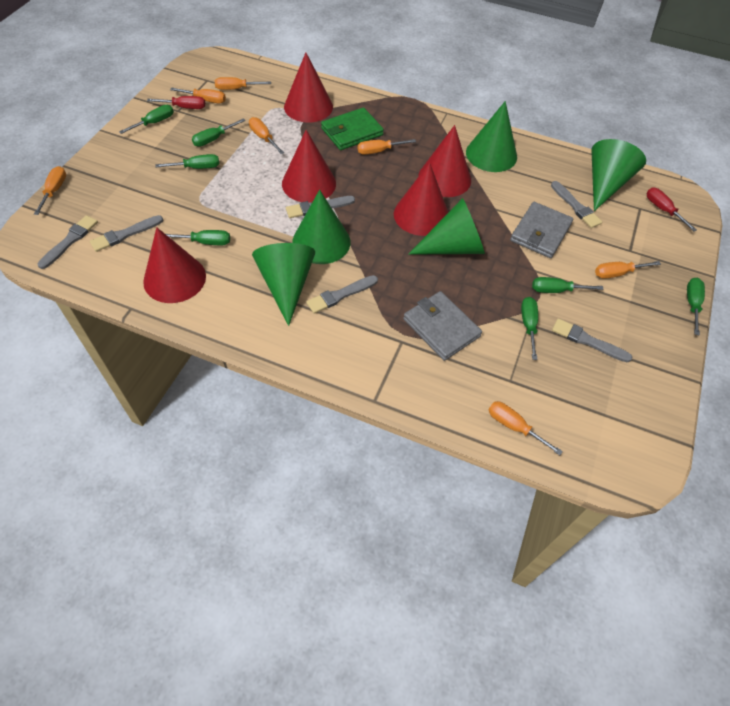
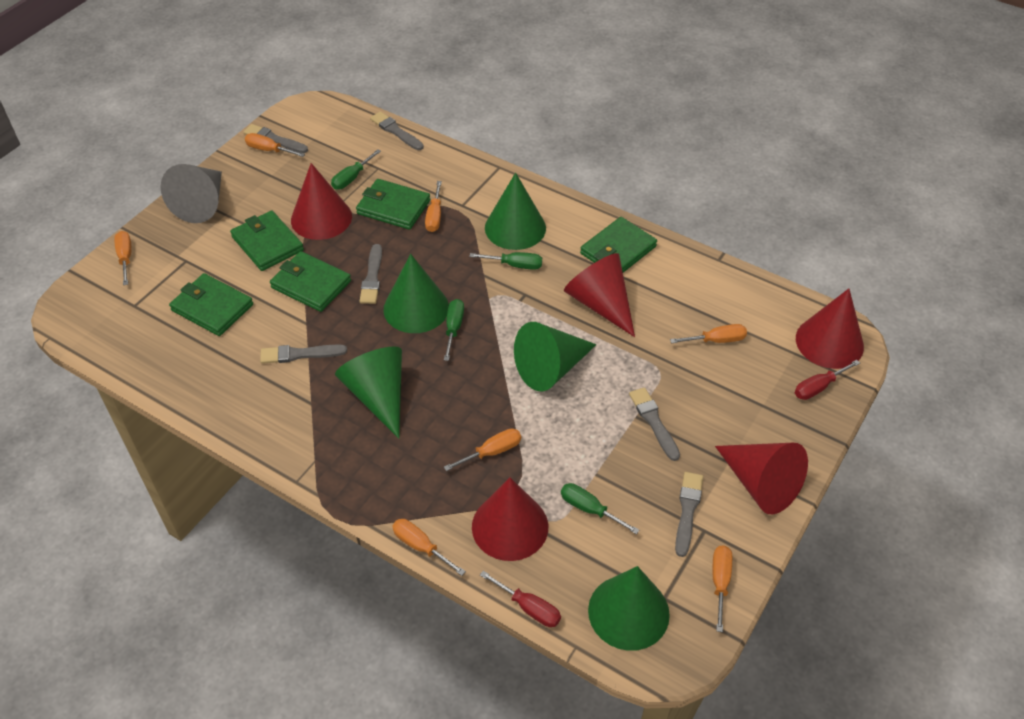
green screwdriver: 7 -> 4
green wallet: 1 -> 5
grey cone: 0 -> 1
grey wallet: 2 -> 0

